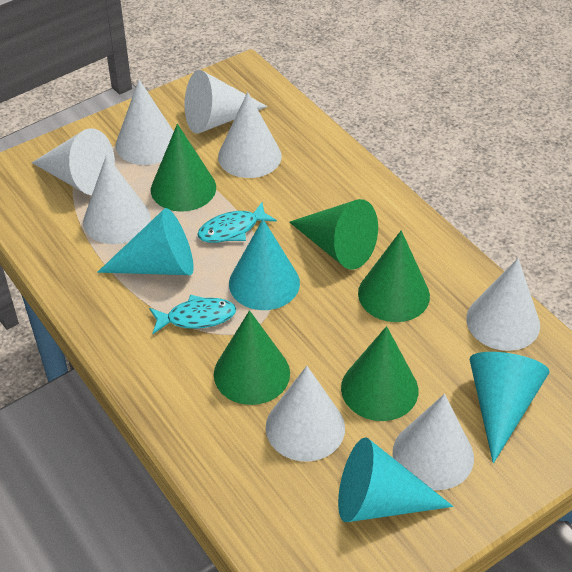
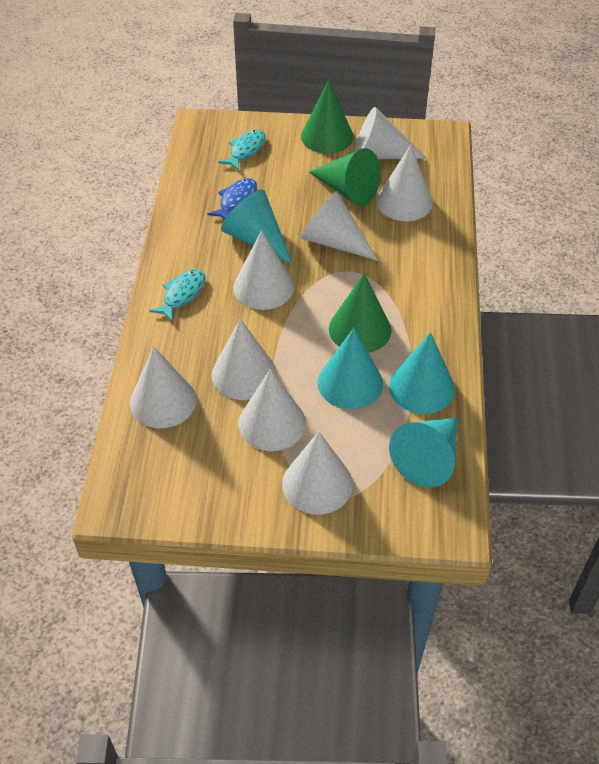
blue fish: 0 -> 1
green cone: 5 -> 3

